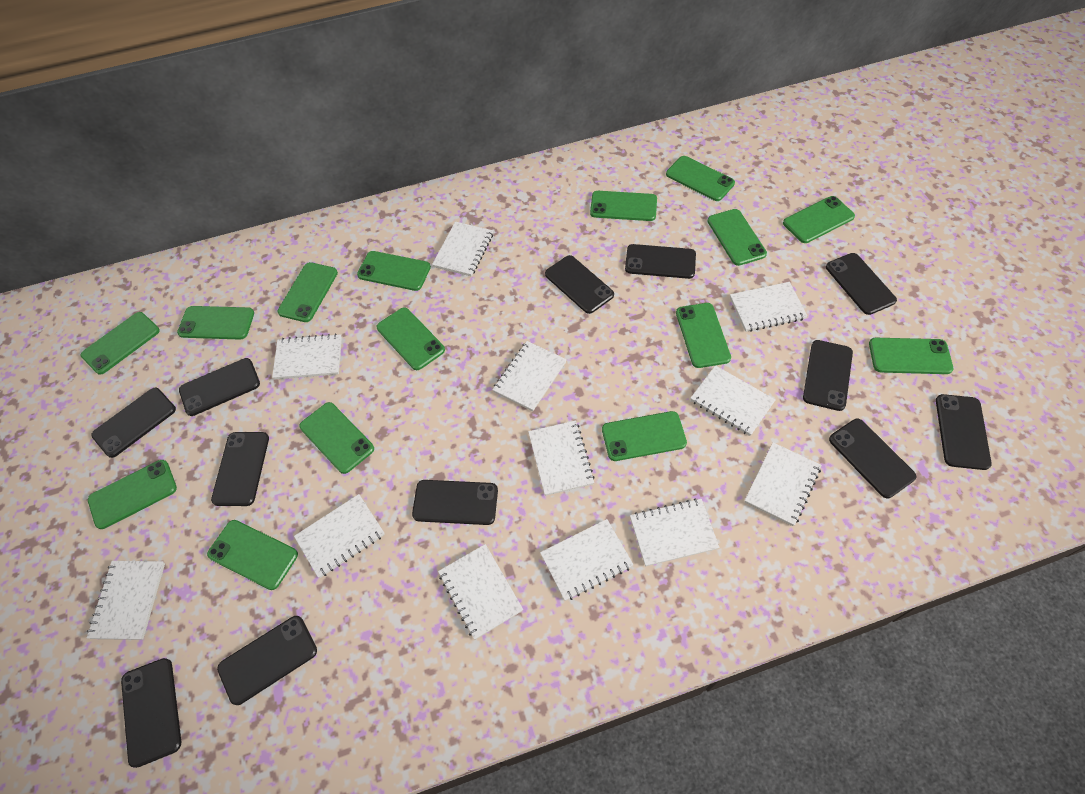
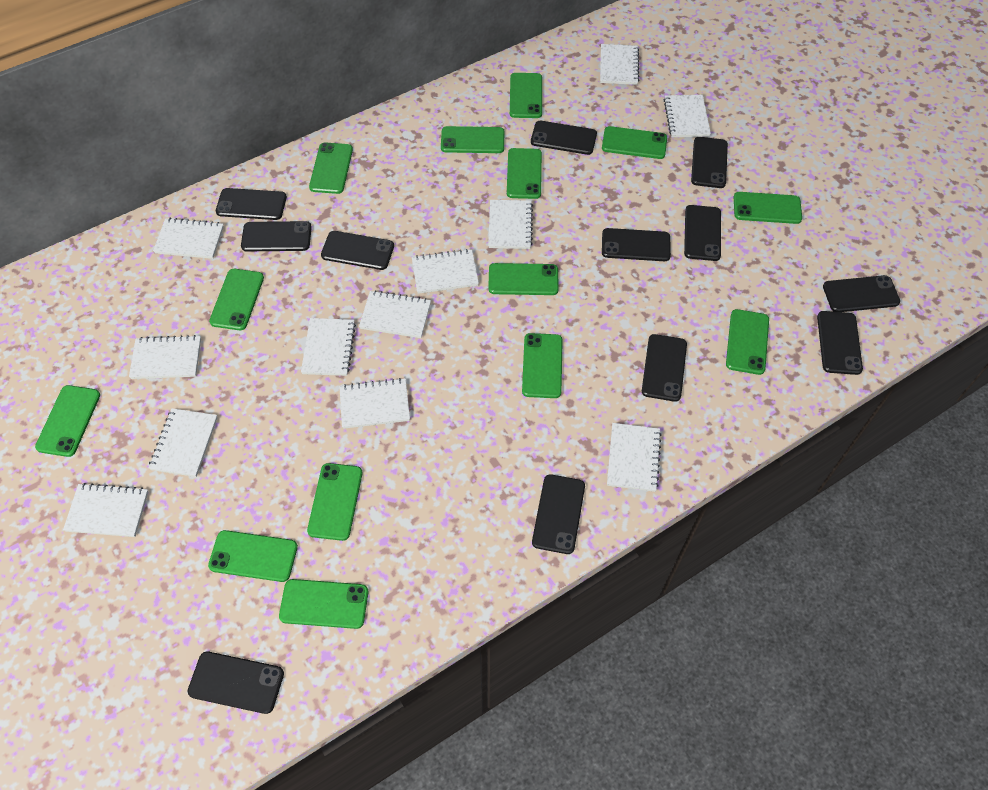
green phone: 15 -> 14

